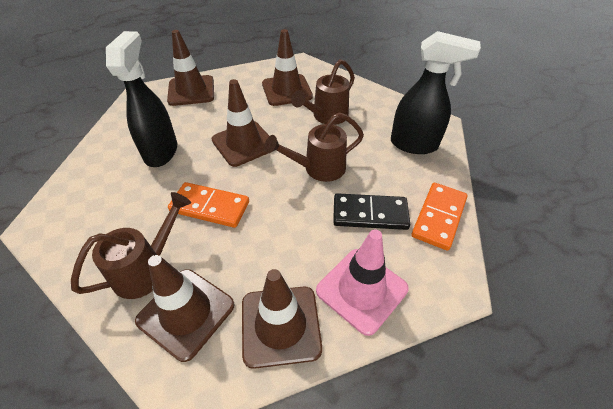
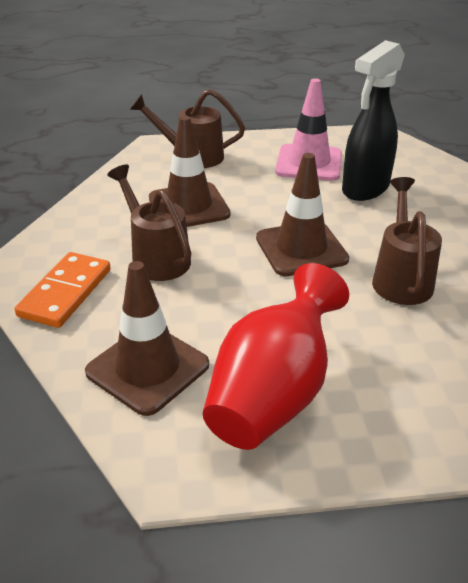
black domino: 1 -> 0
black spray bottle: 2 -> 1
brown traffic cone: 5 -> 3
orange domino: 2 -> 1
red vase: 0 -> 1

